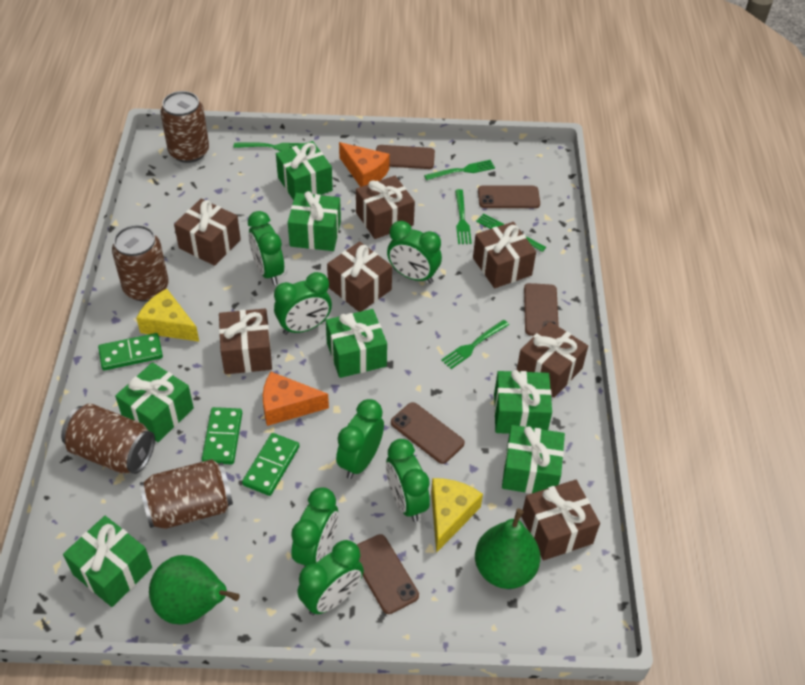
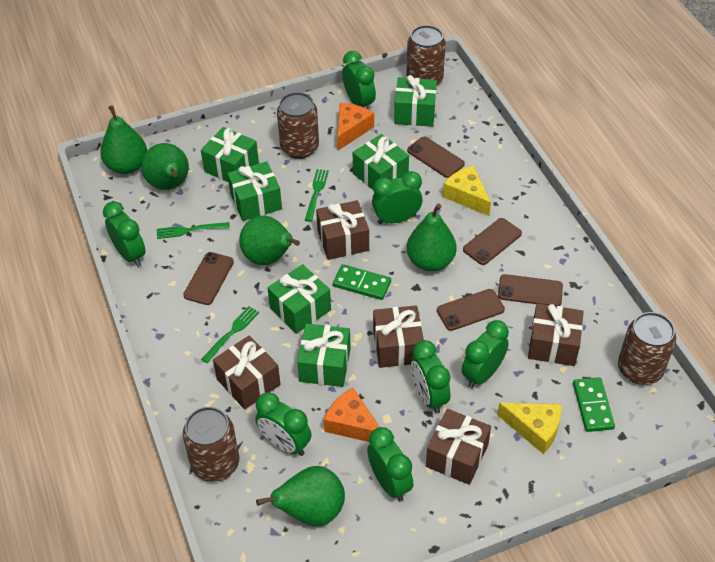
brown gift: 7 -> 5
green domino: 3 -> 2
green fork: 5 -> 3
green gift: 7 -> 6
green pear: 2 -> 5

